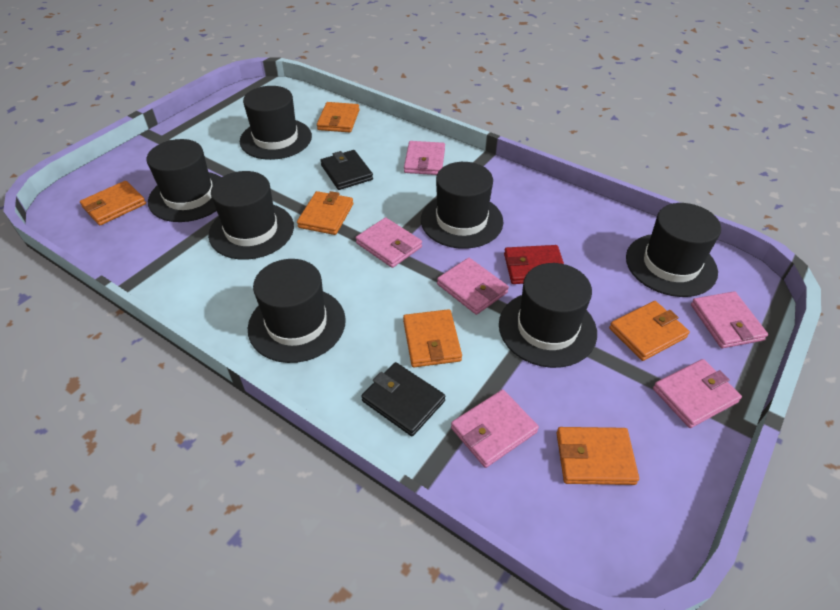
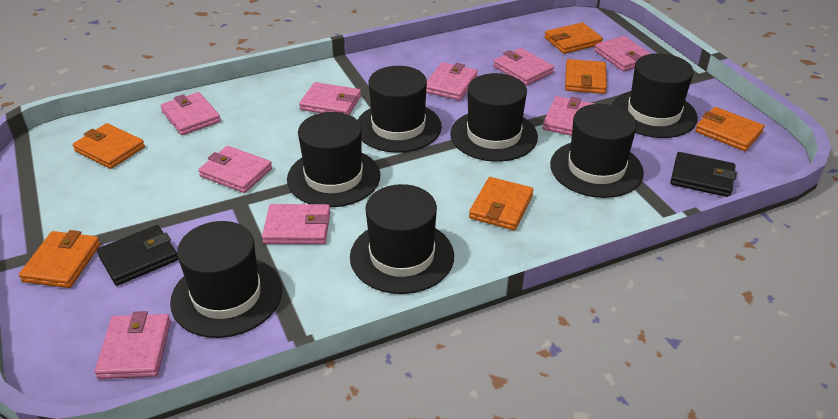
pink wallet: 6 -> 9
red wallet: 1 -> 0

